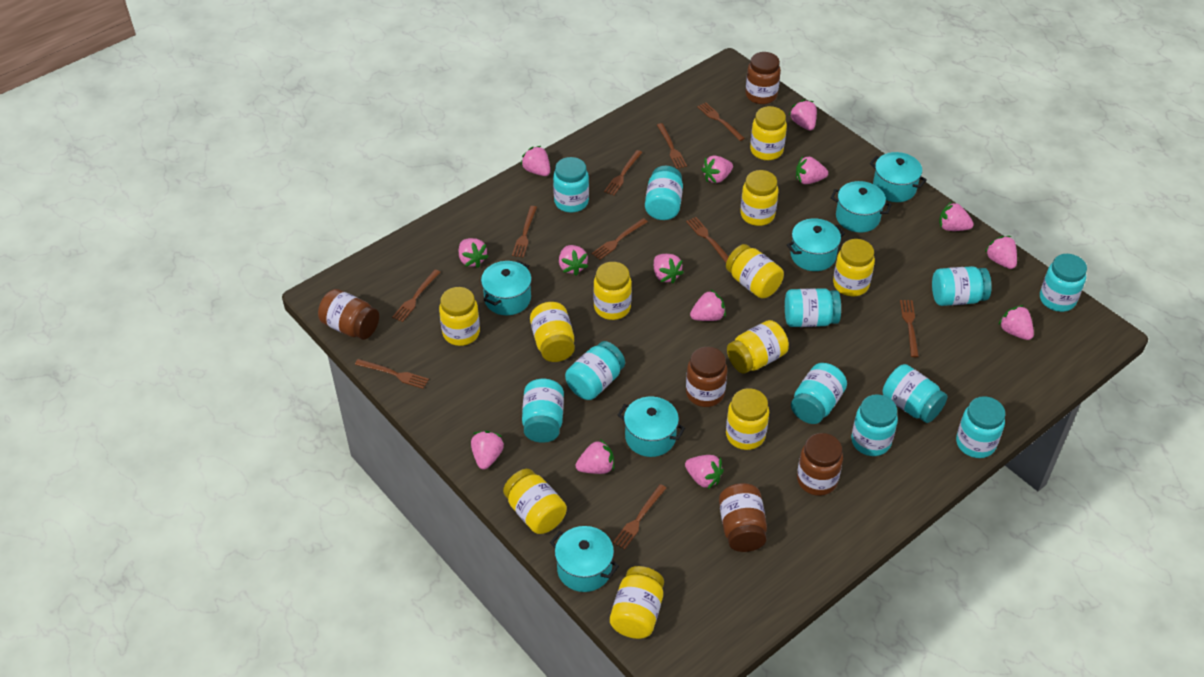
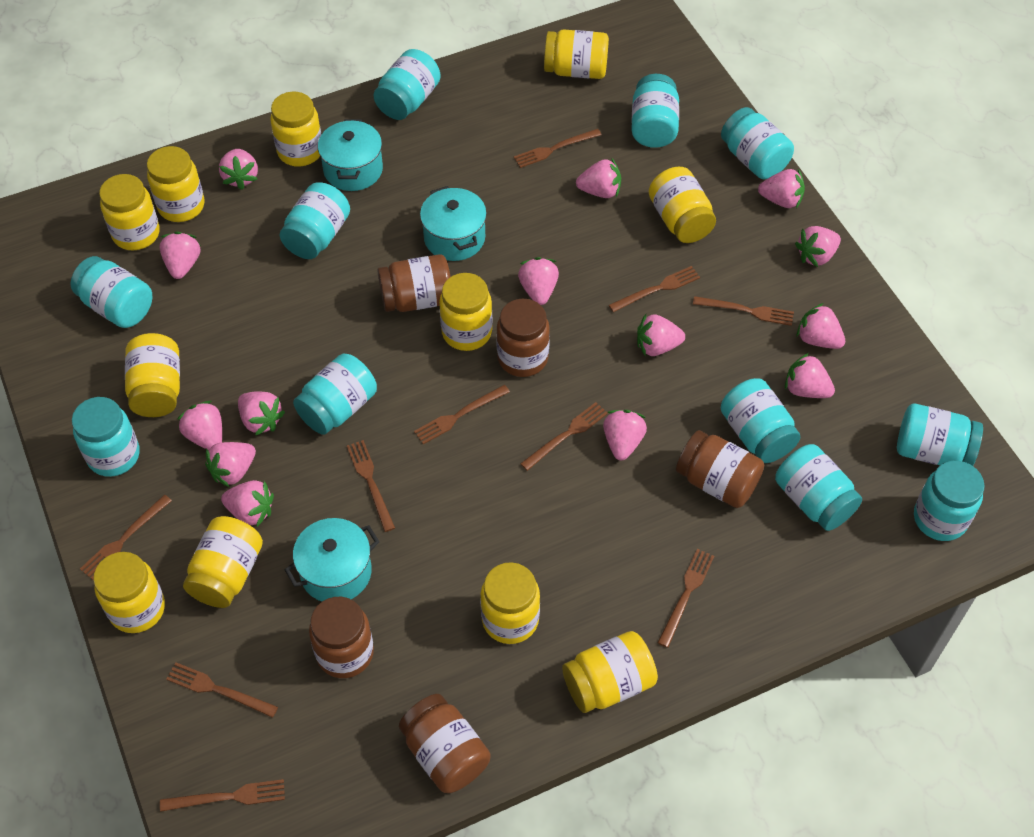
turquoise pot: 6 -> 3

